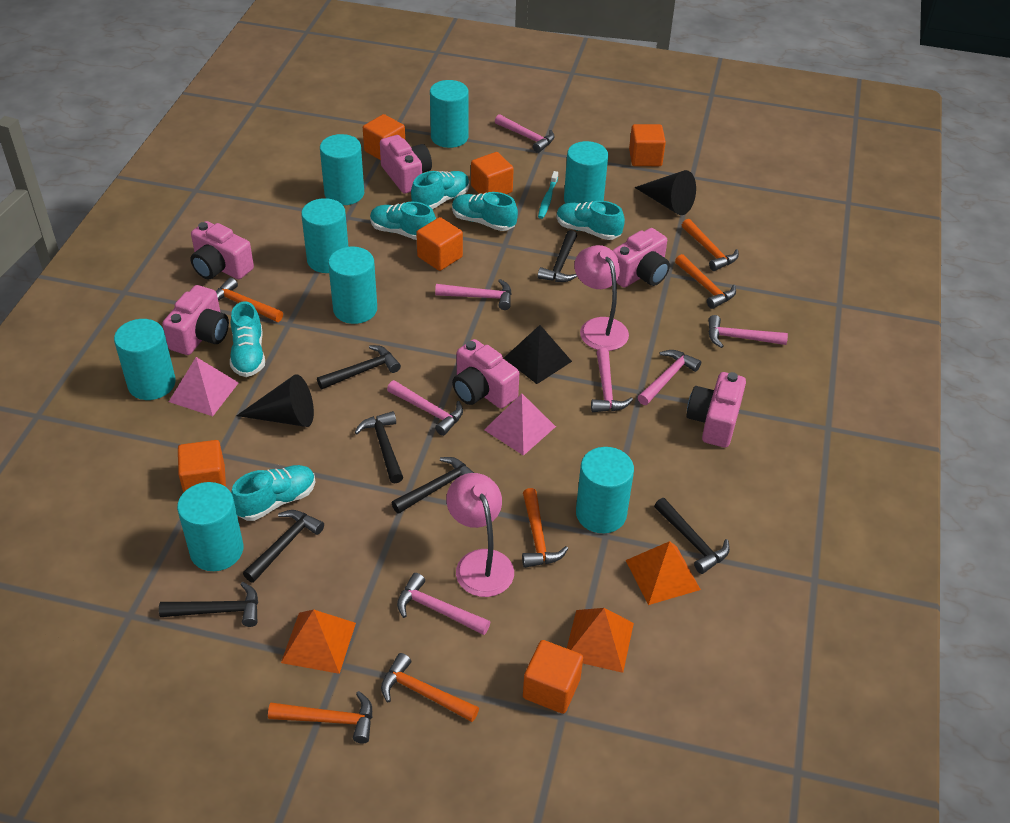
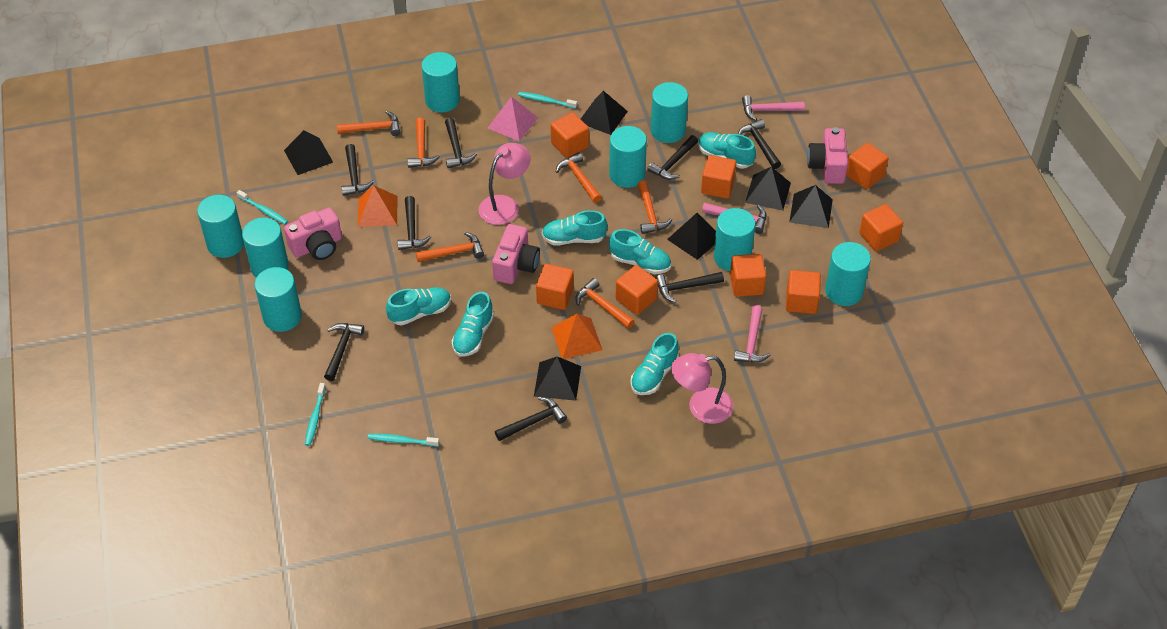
black cone: 2 -> 0
black hammer: 7 -> 8
black pyramid: 1 -> 6
orange cube: 6 -> 8
orange pyramid: 3 -> 2
pink camera: 6 -> 3
pink hammer: 7 -> 3
pink pyramid: 2 -> 1
turquoise toothbrush: 1 -> 4

